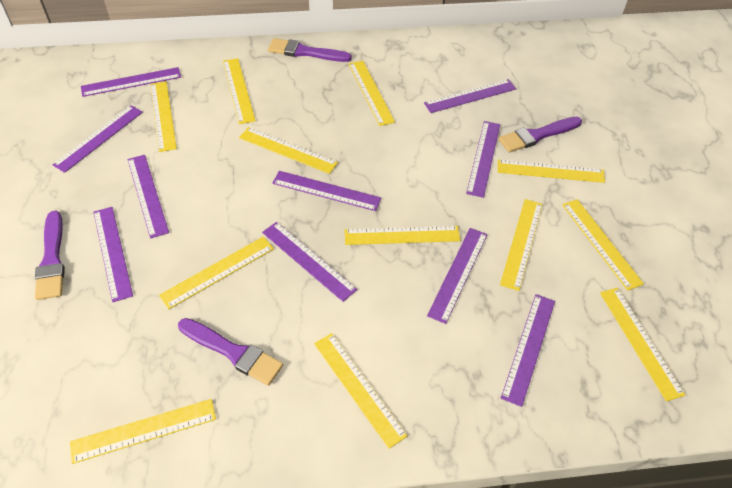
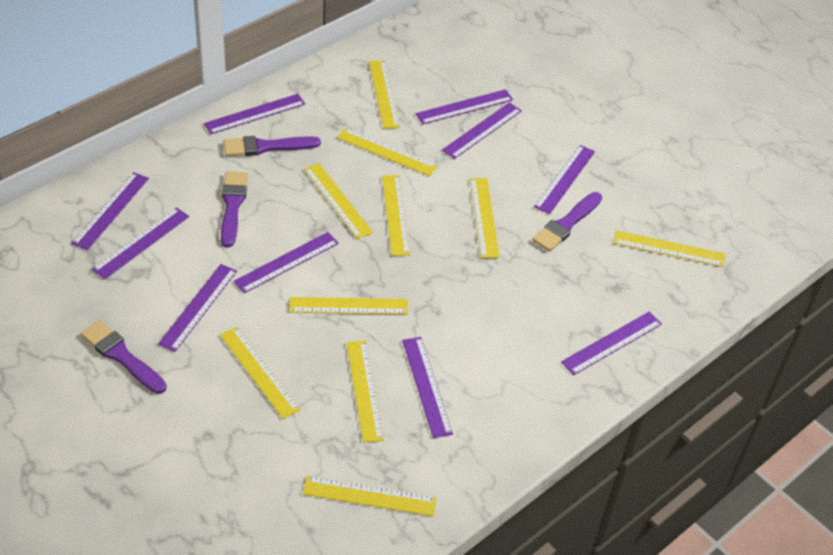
yellow ruler: 12 -> 10

